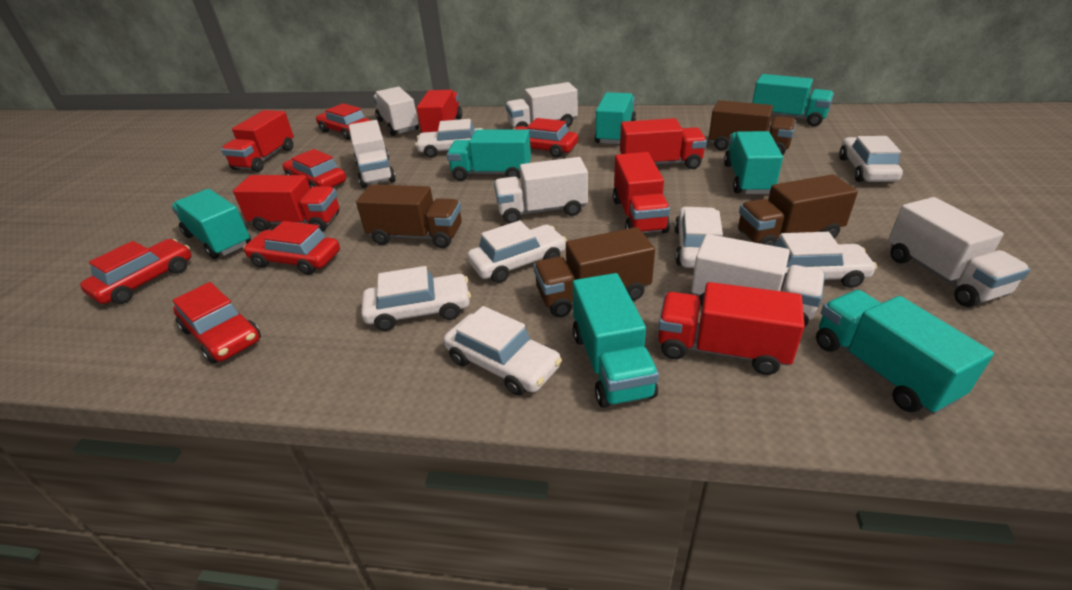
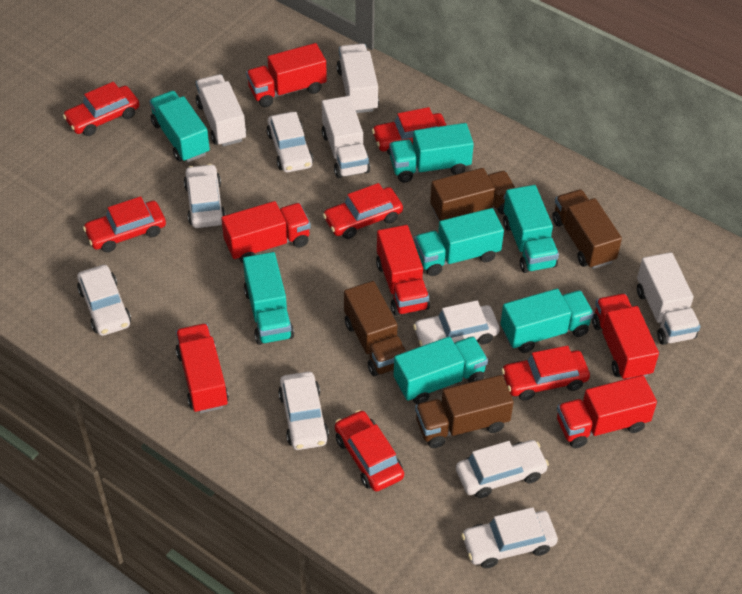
white truck: 6 -> 4

